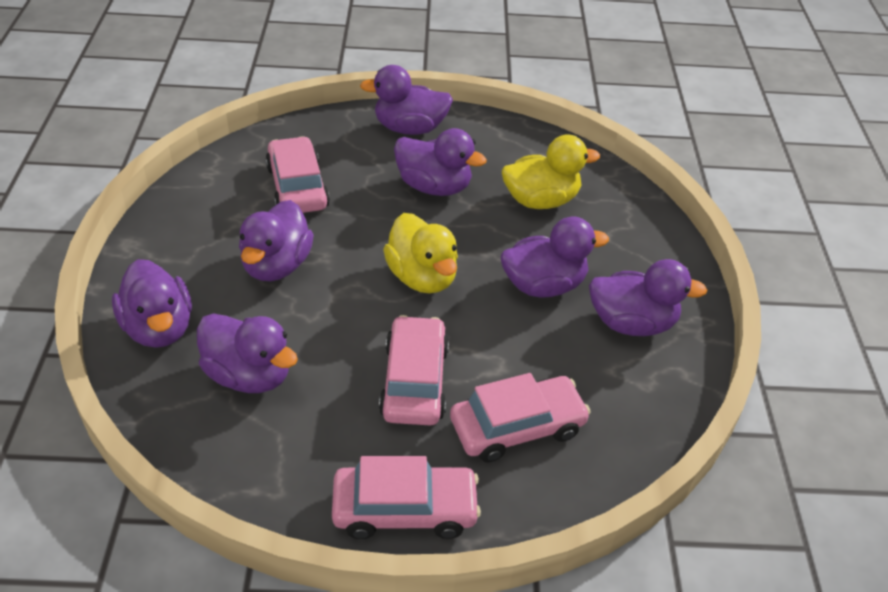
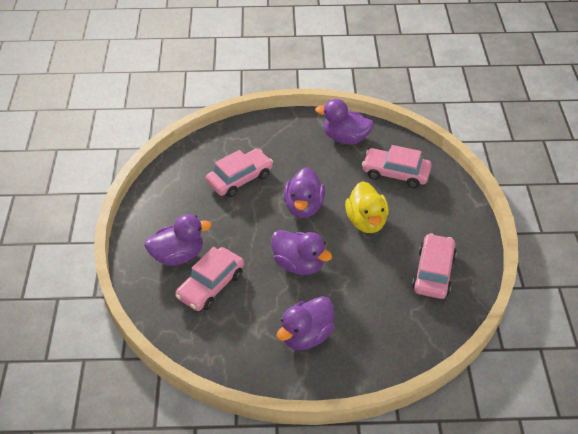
purple duck: 7 -> 5
yellow duck: 2 -> 1

